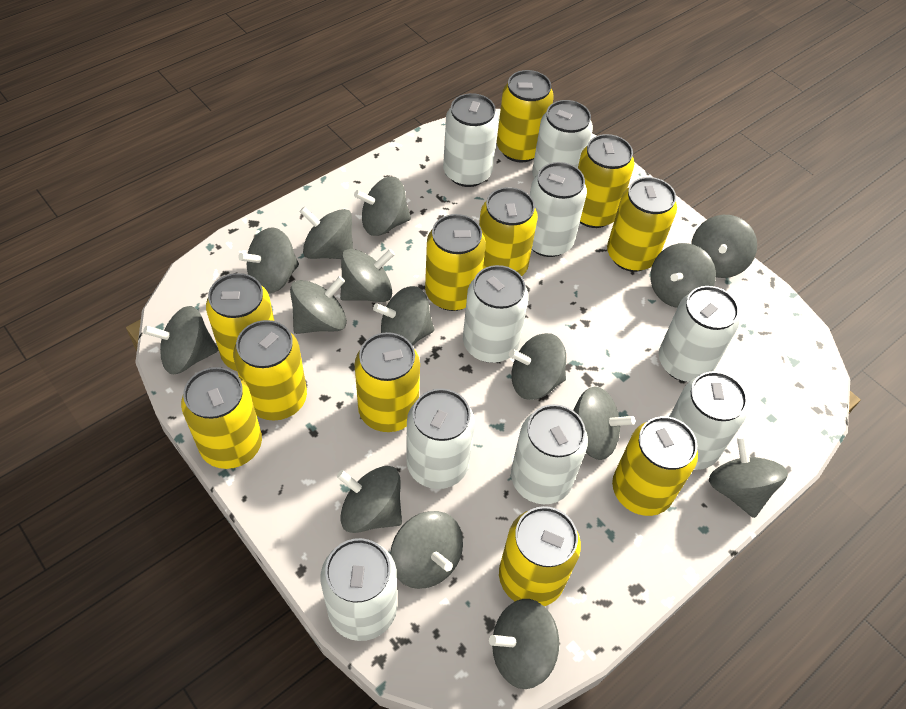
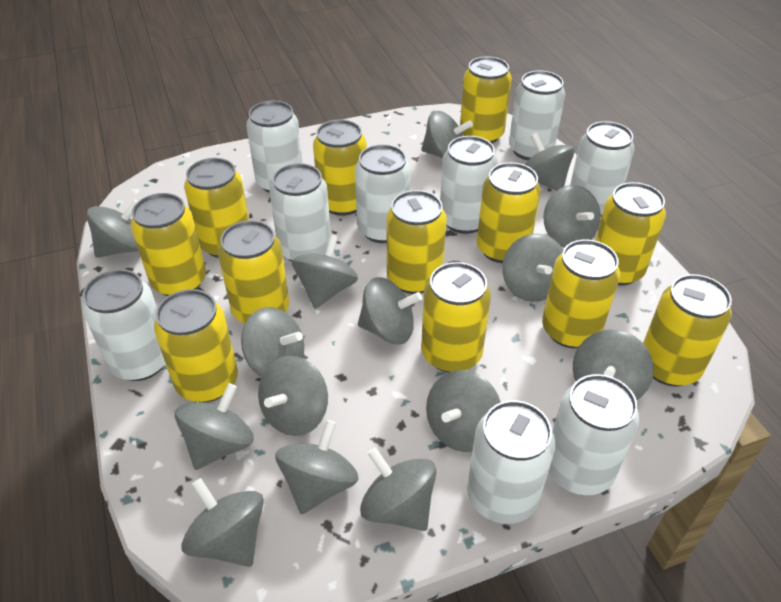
yellow can: 11 -> 12

